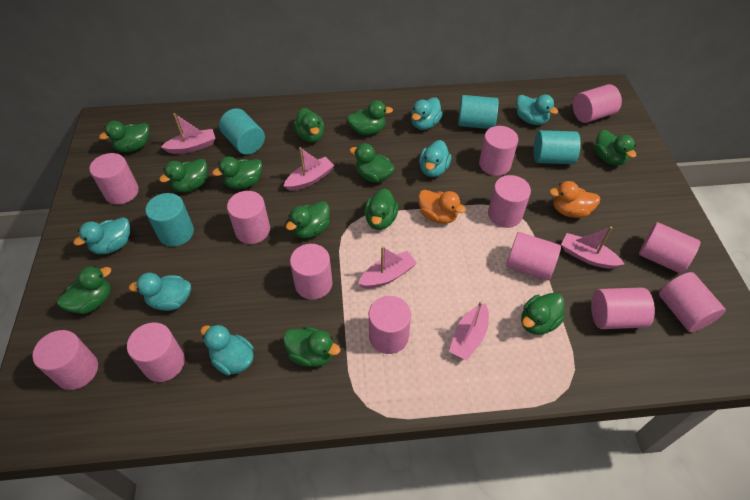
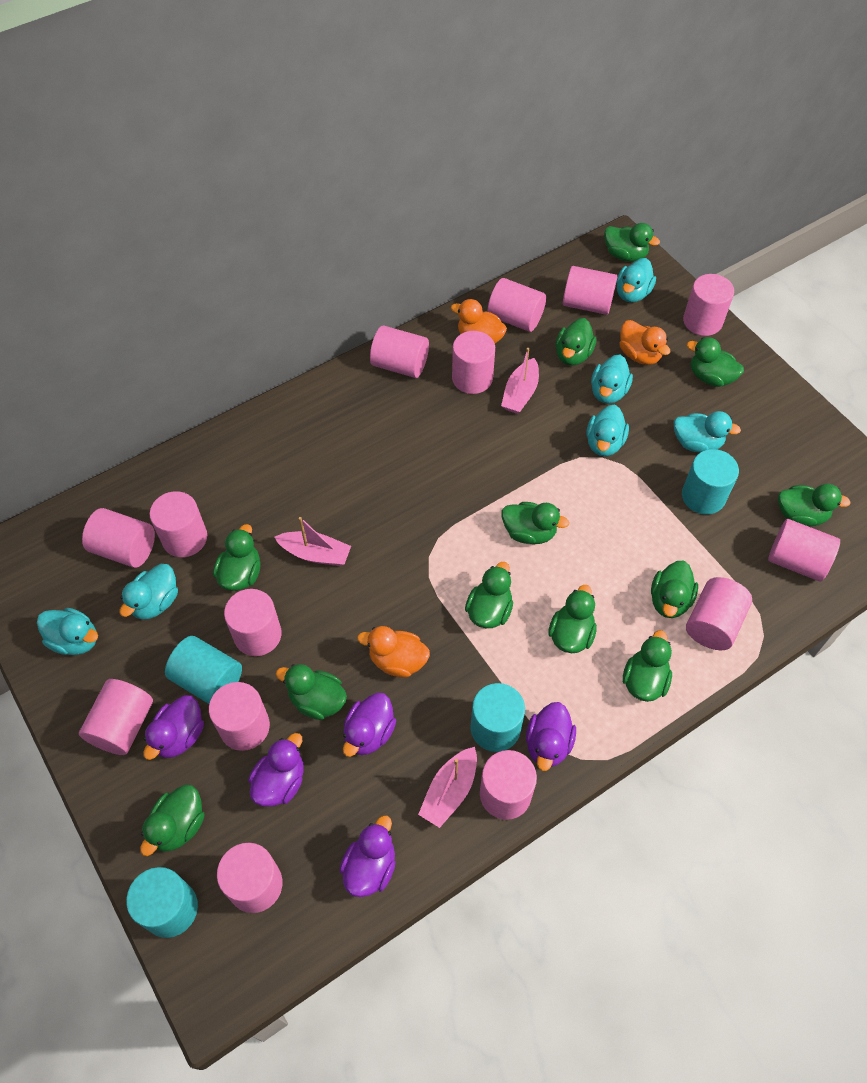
orange duck: 2 -> 3
pink boat: 5 -> 3
pink cylinder: 13 -> 14
purple duck: 0 -> 5

